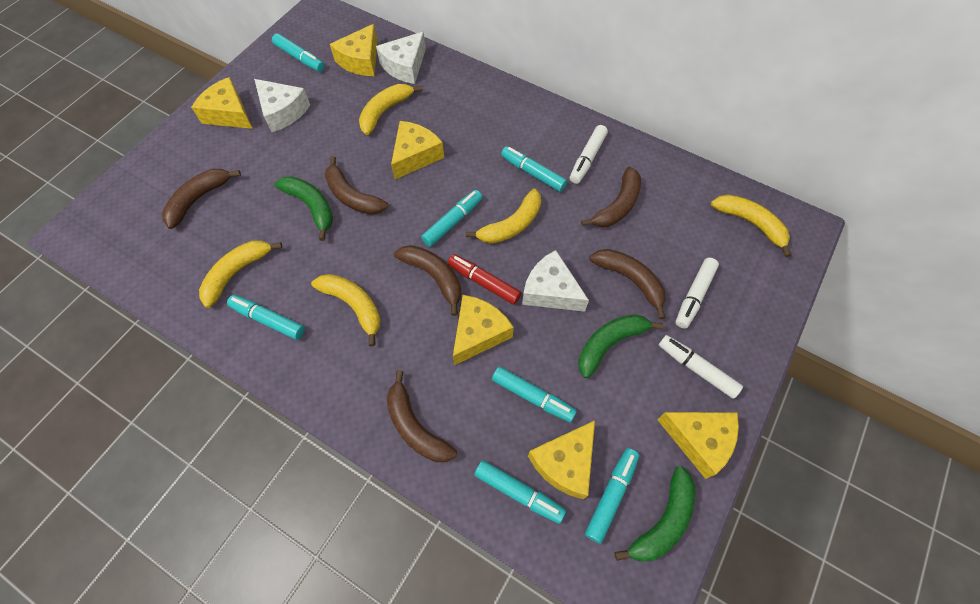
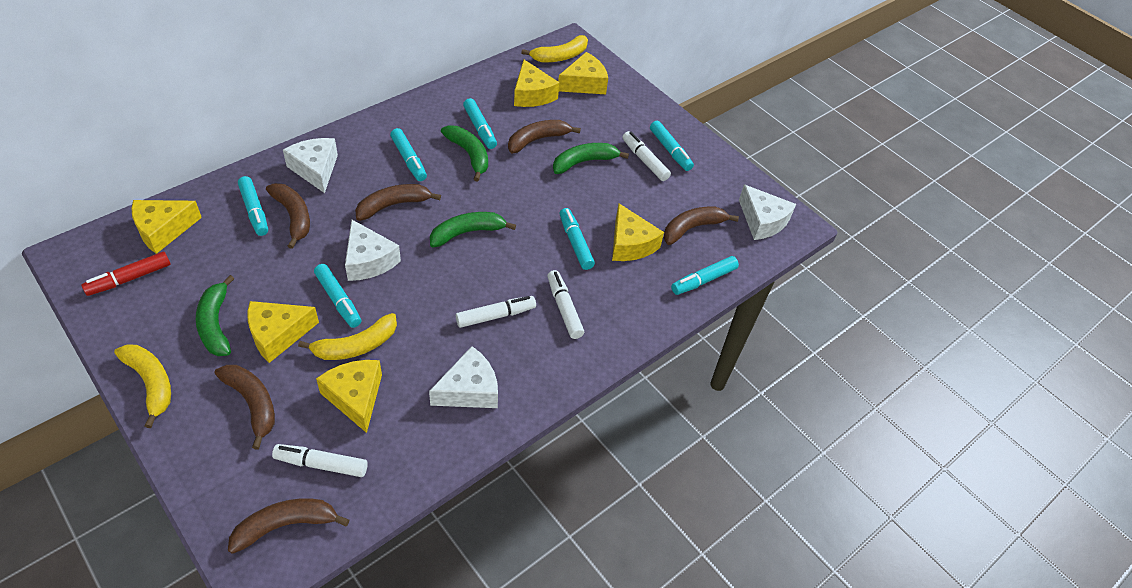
green banana: 3 -> 4
white cheese: 3 -> 4
white marker: 3 -> 4
yellow banana: 5 -> 3

